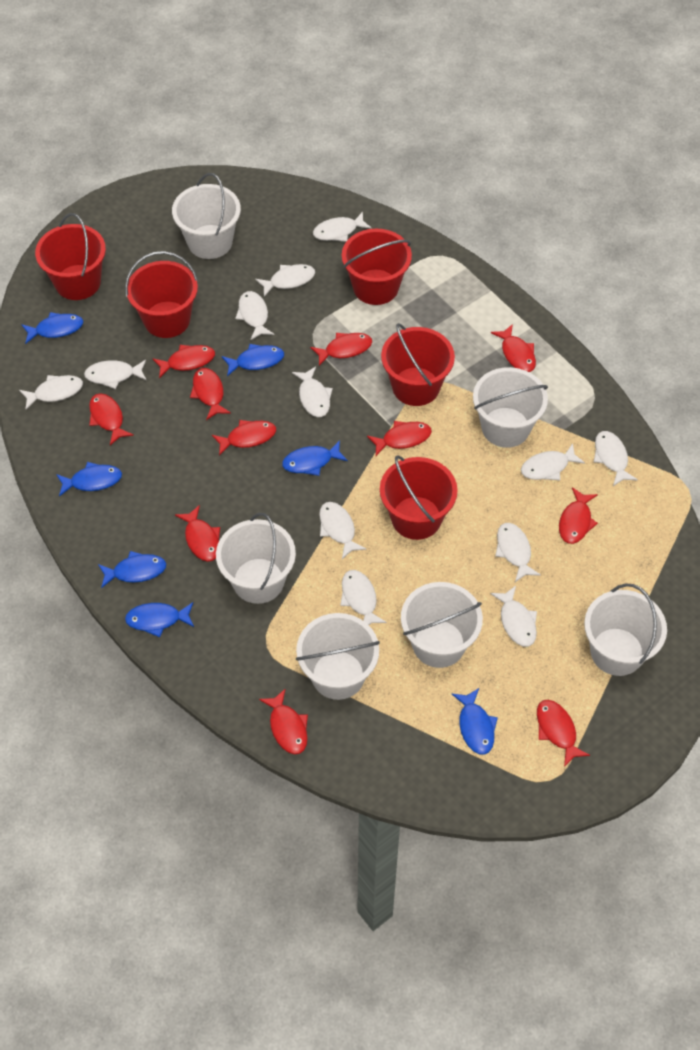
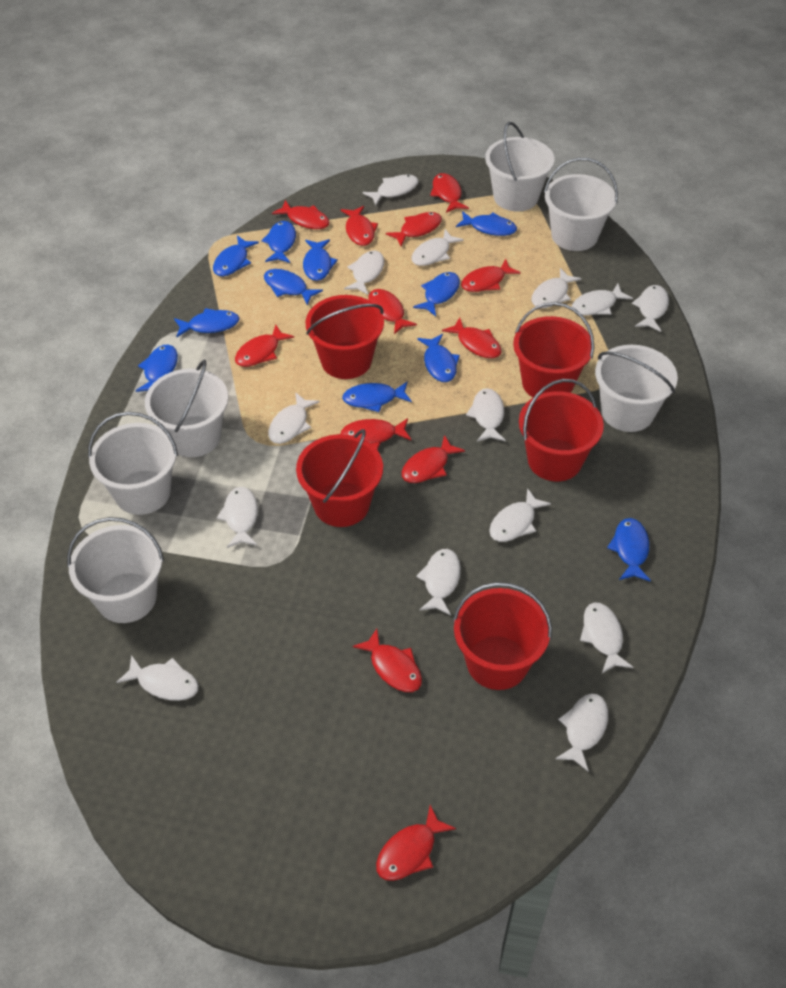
blue fish: 7 -> 11
red fish: 11 -> 12
white fish: 12 -> 14

